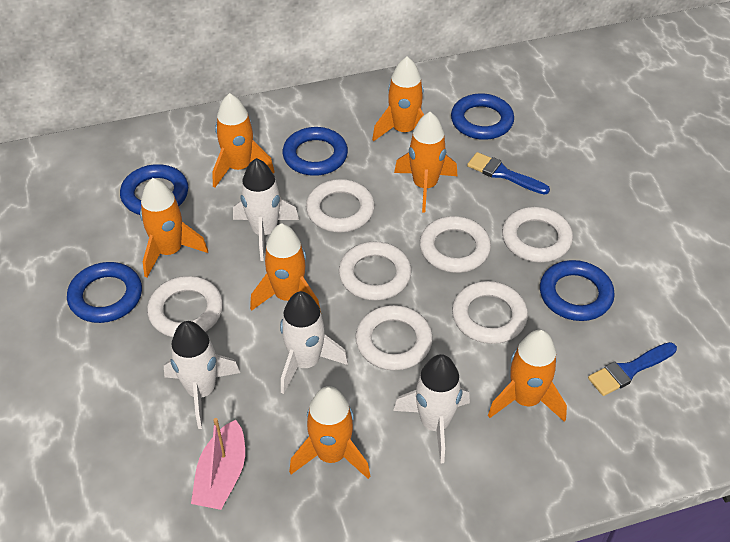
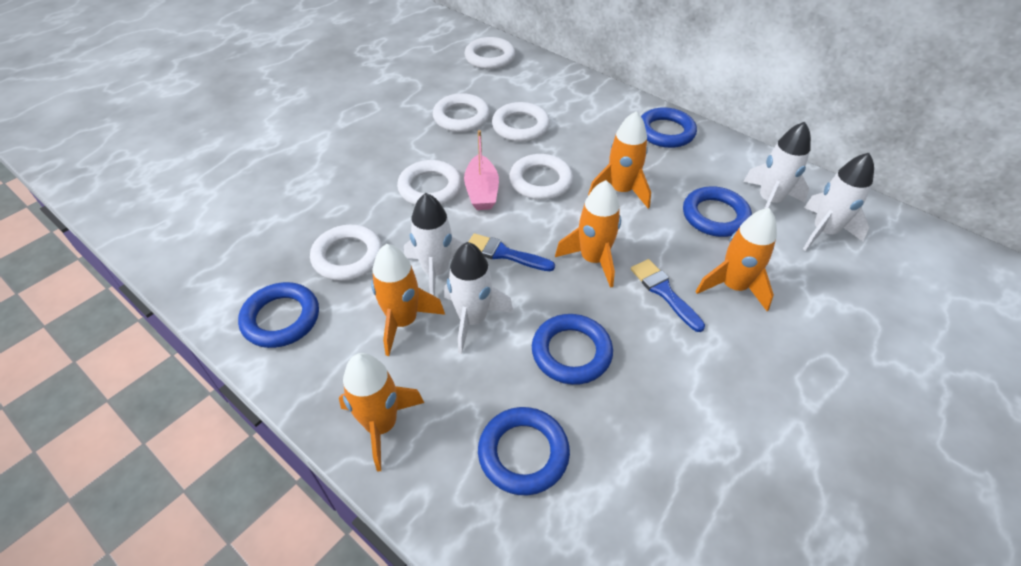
orange rocket: 7 -> 5
white ring: 7 -> 6

